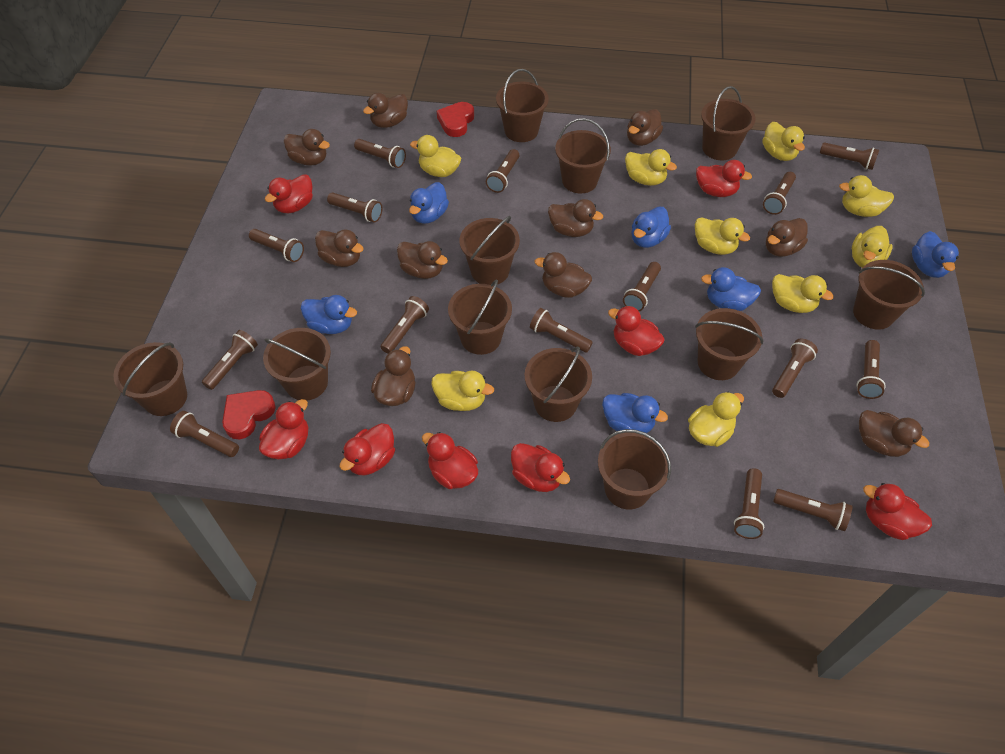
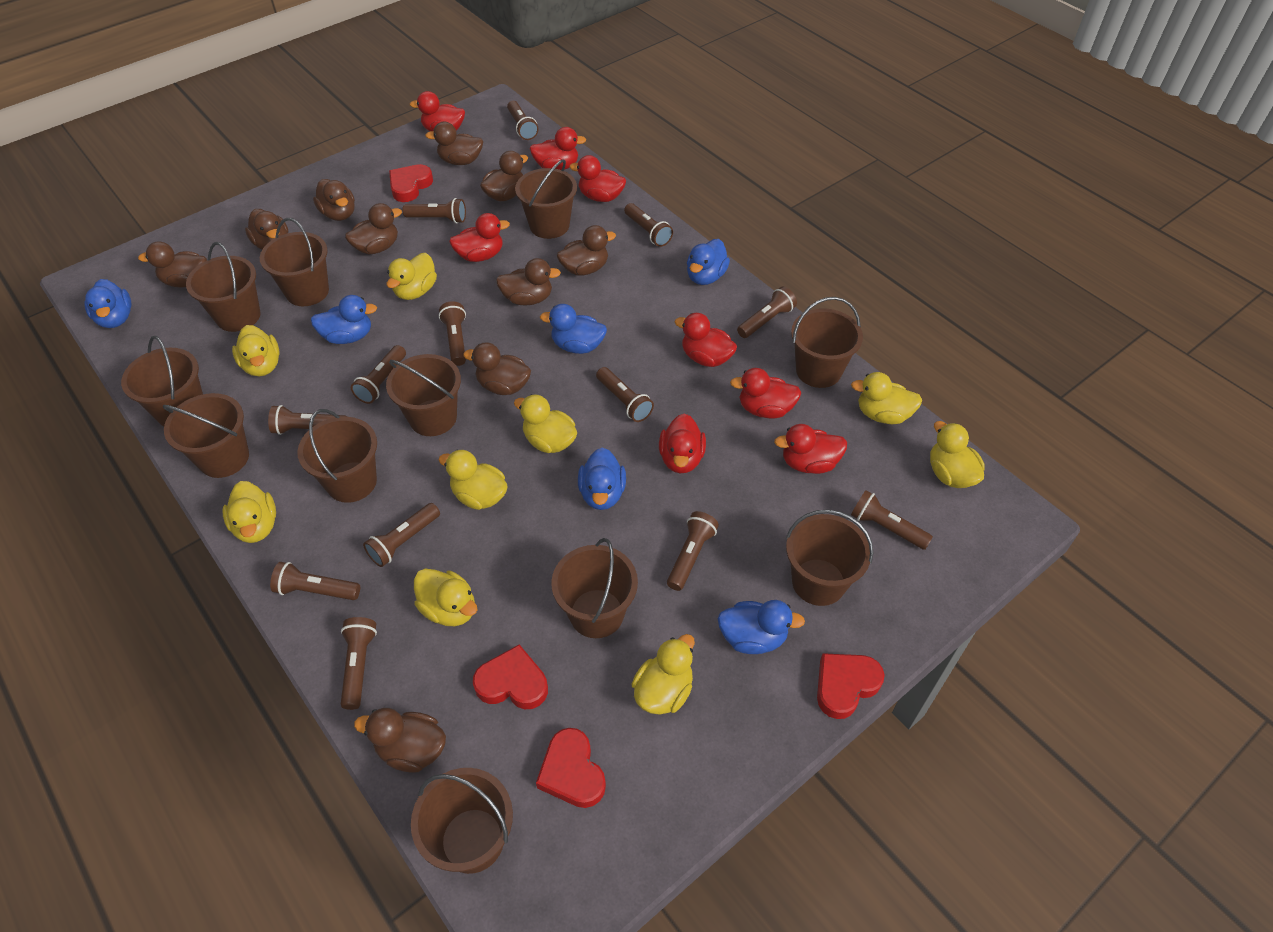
brown flashlight: 15 -> 13
red heart: 2 -> 4

